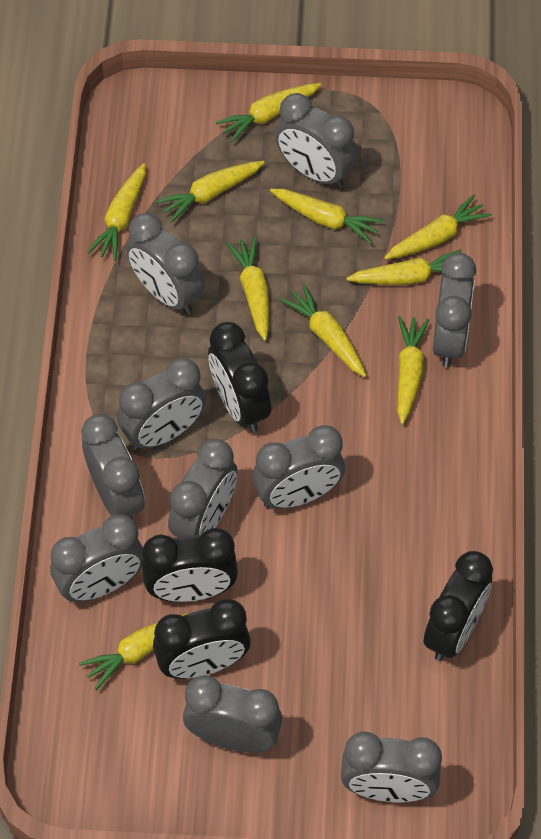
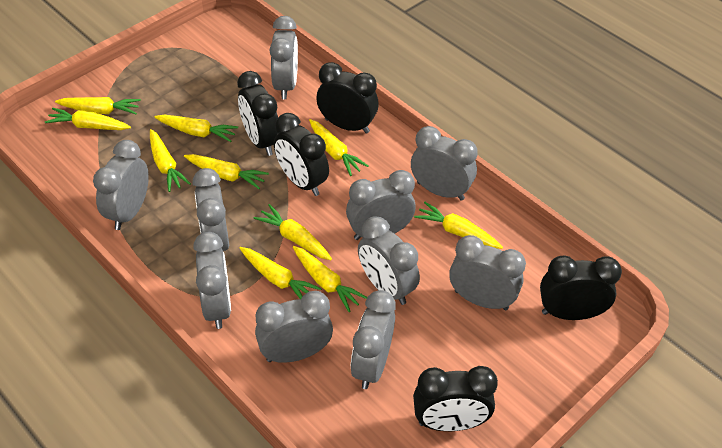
black clock: 4 -> 5

